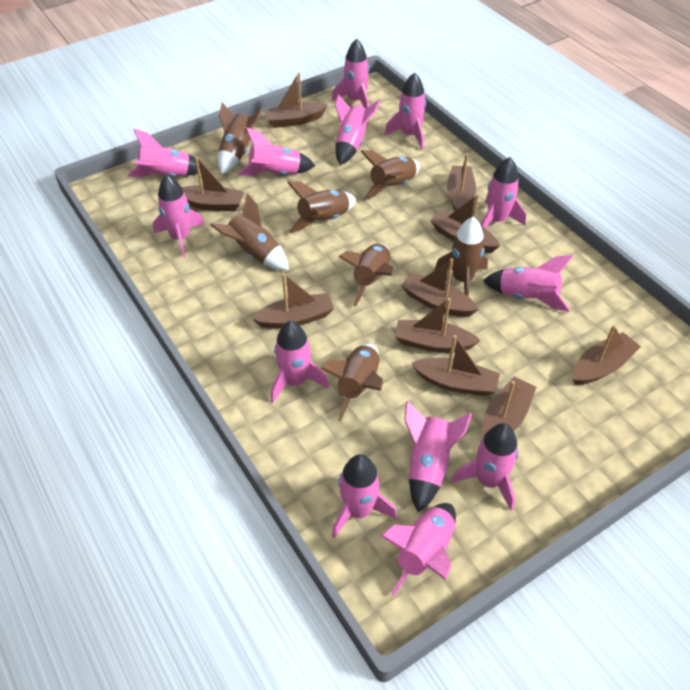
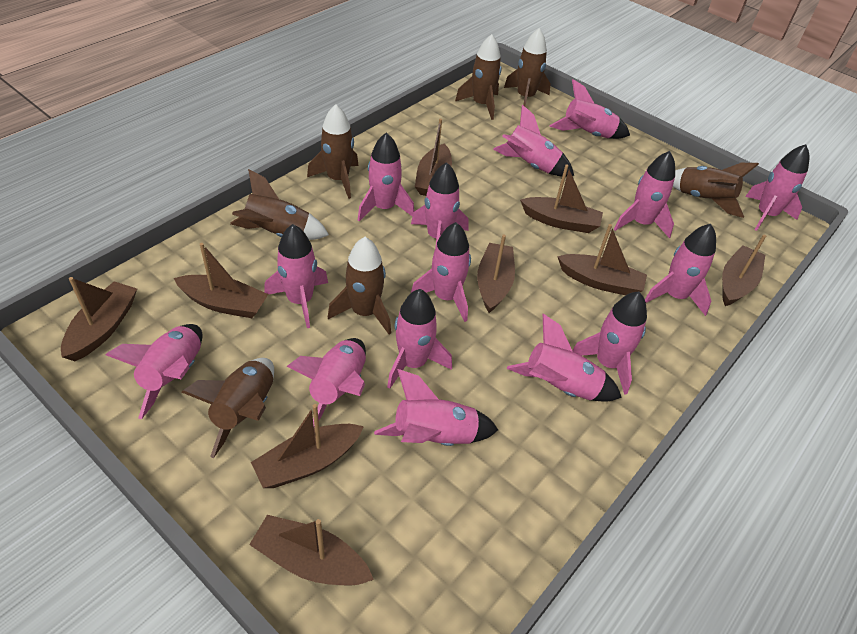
brown boat: 10 -> 9
pink rocket: 13 -> 15

